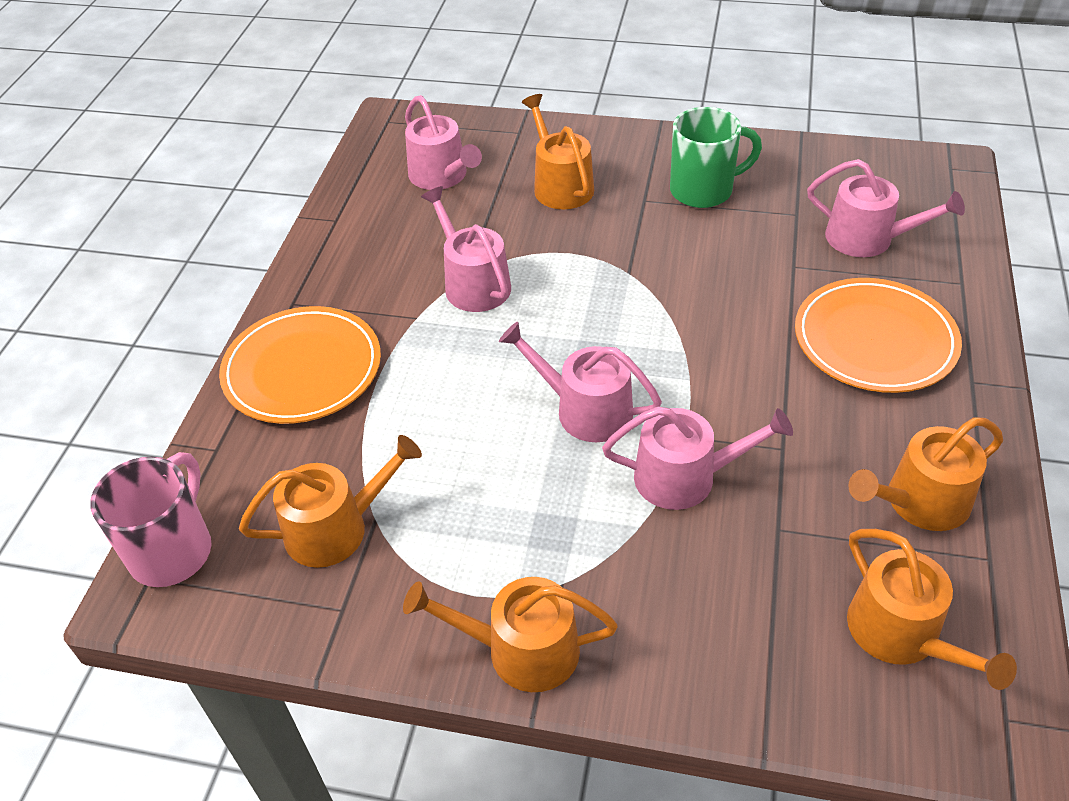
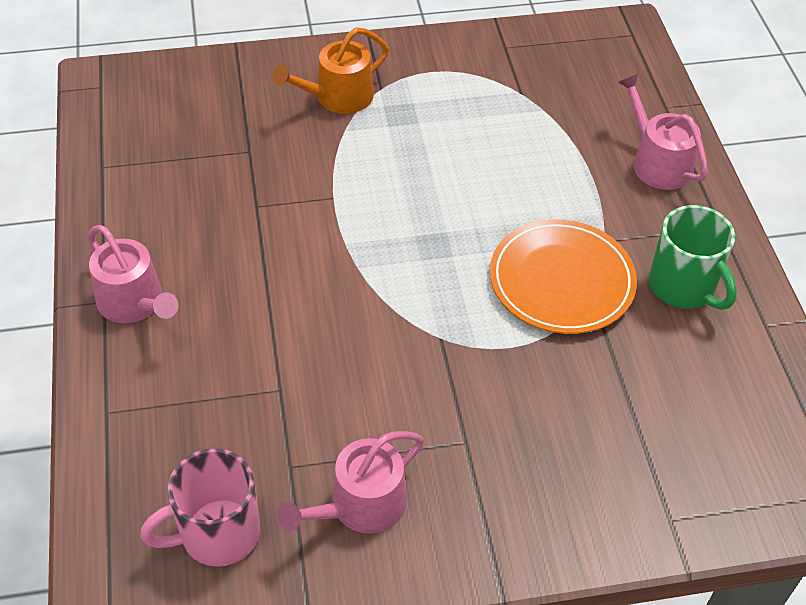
orange plate: 2 -> 1
orange watering can: 5 -> 1
pink watering can: 5 -> 3

